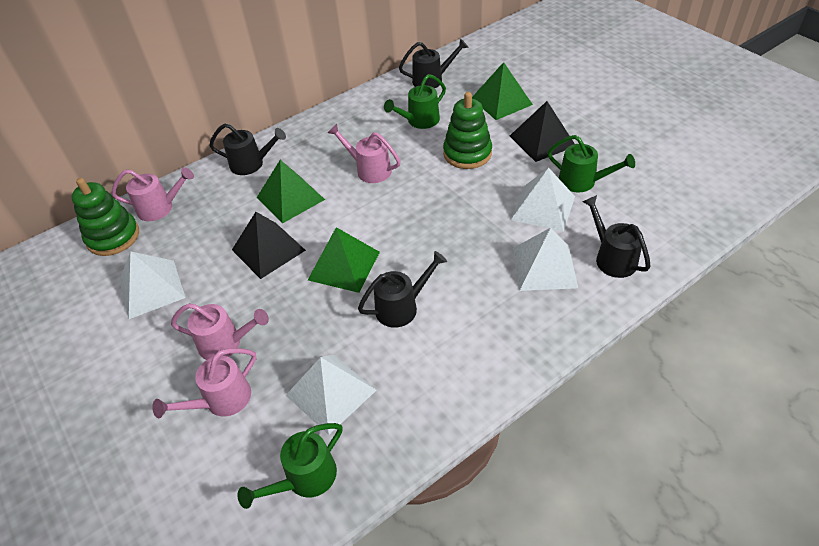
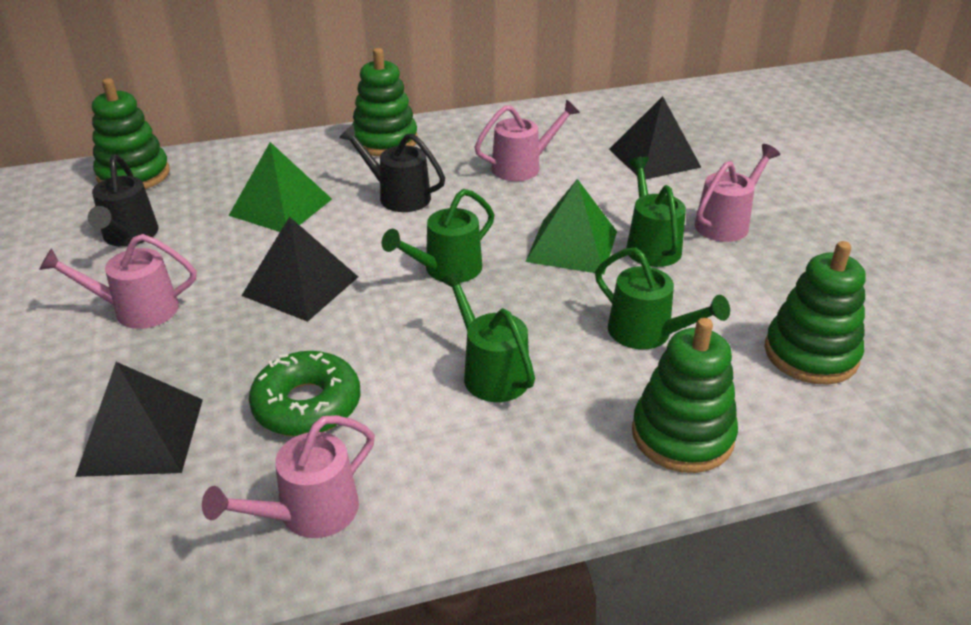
black pyramid: 2 -> 3
black watering can: 4 -> 2
green donut: 0 -> 1
green pyramid: 3 -> 2
green stacking toy: 2 -> 4
green watering can: 3 -> 4
white pyramid: 4 -> 0

